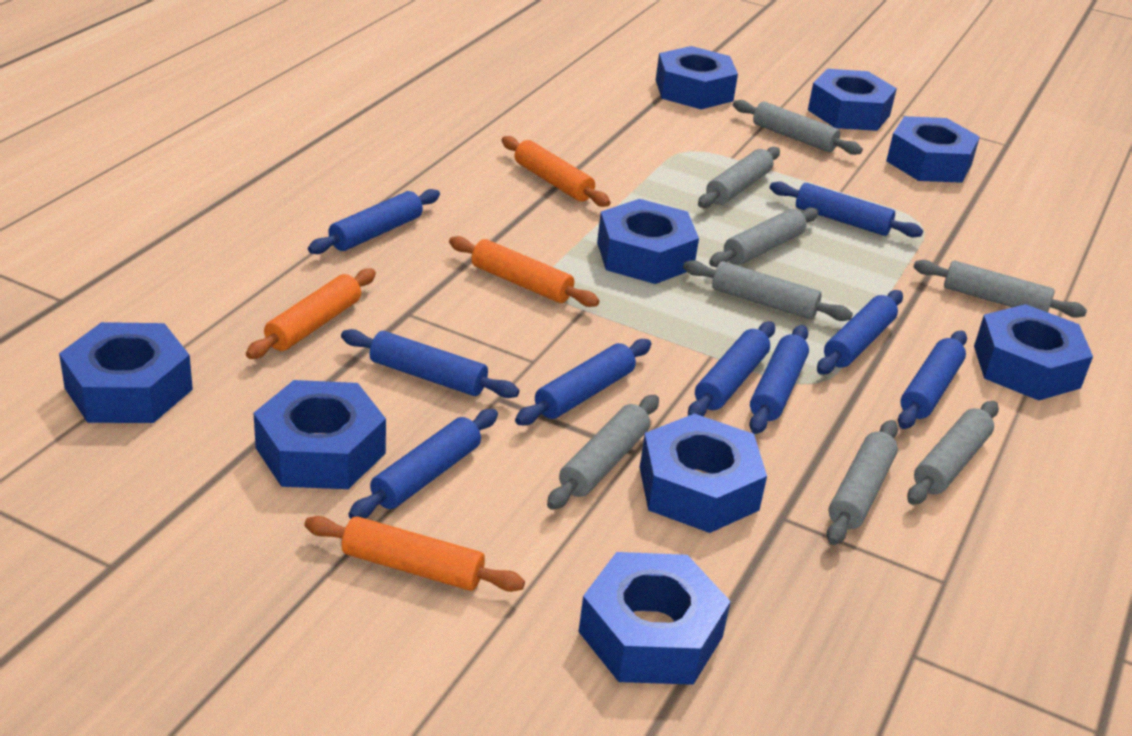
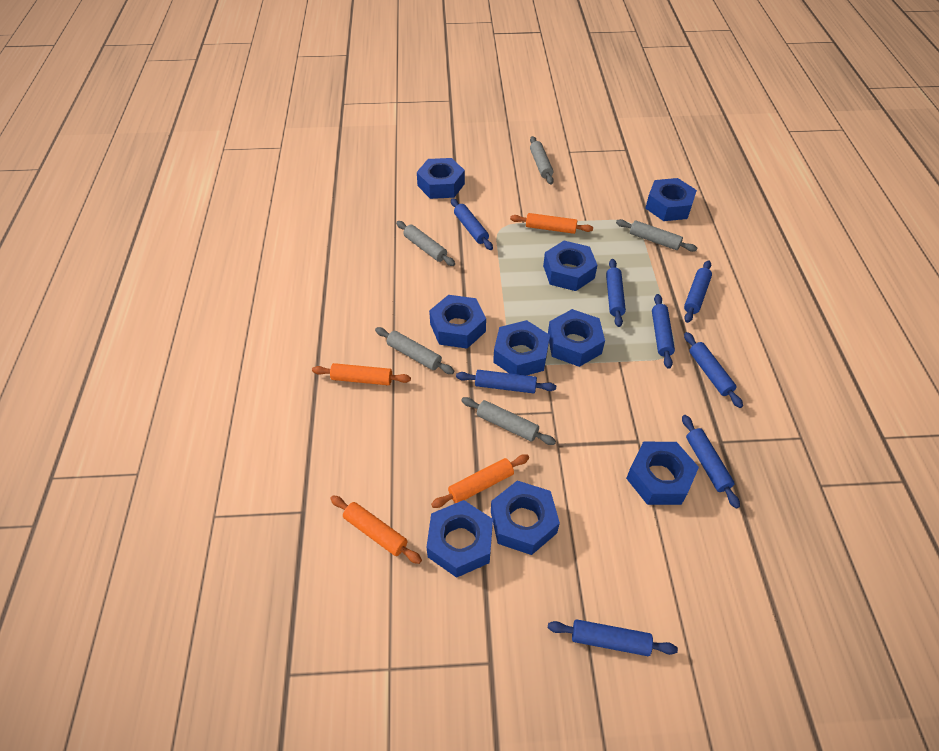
blue rolling pin: 9 -> 8
grey rolling pin: 8 -> 5

